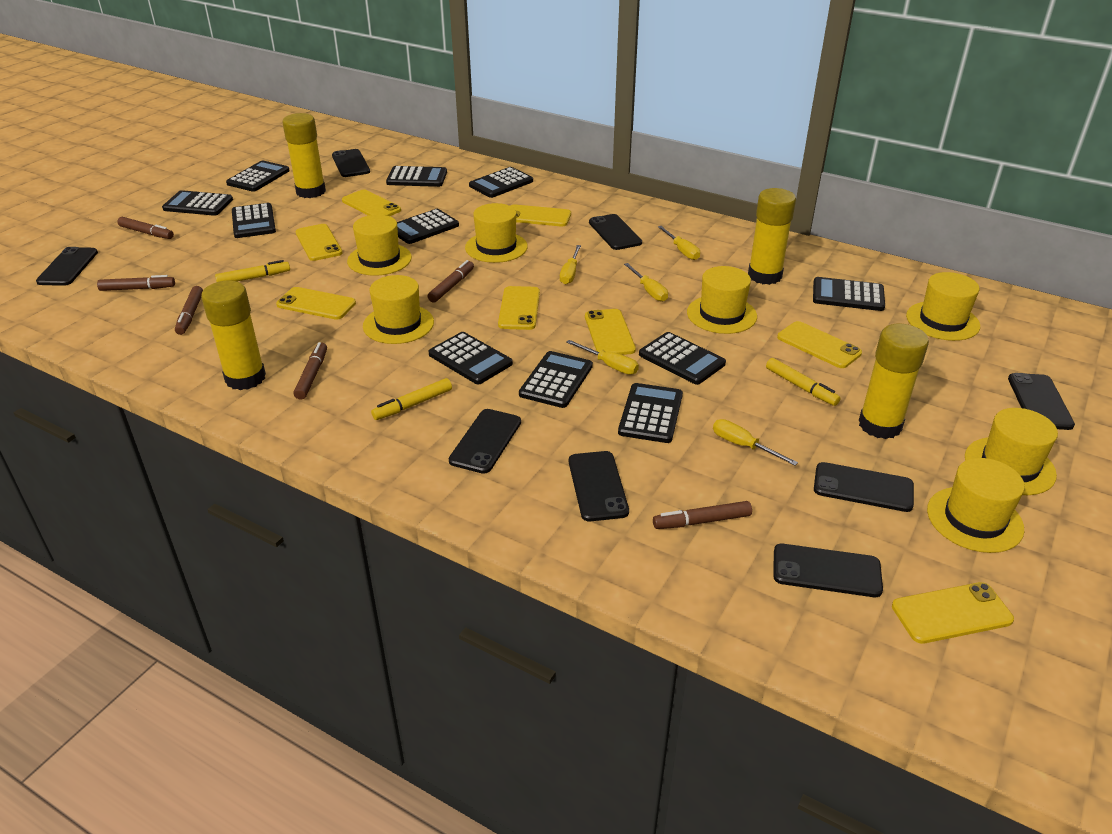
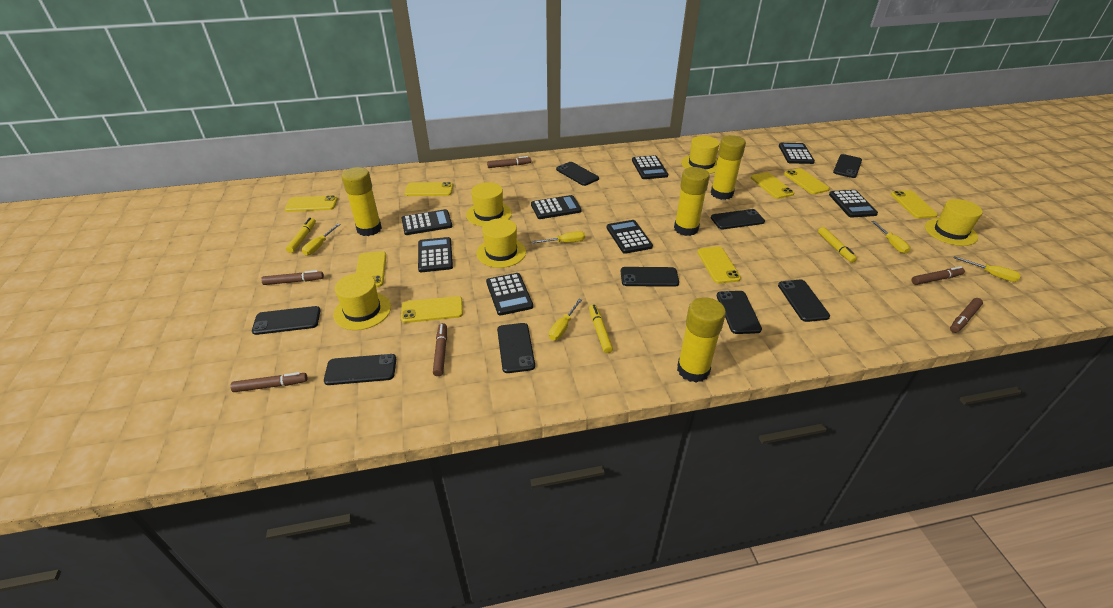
black calculator: 11 -> 8
black phone: 8 -> 9
yellow hat: 7 -> 5

